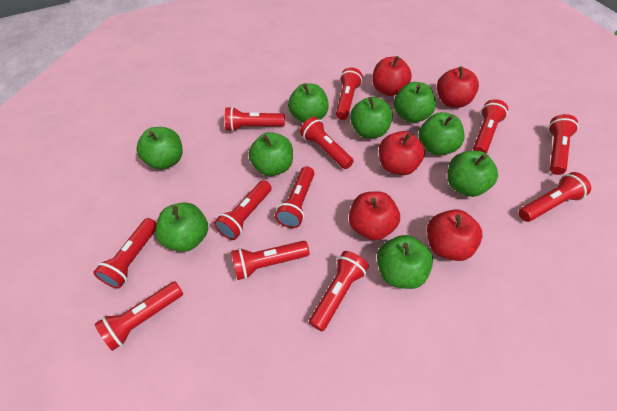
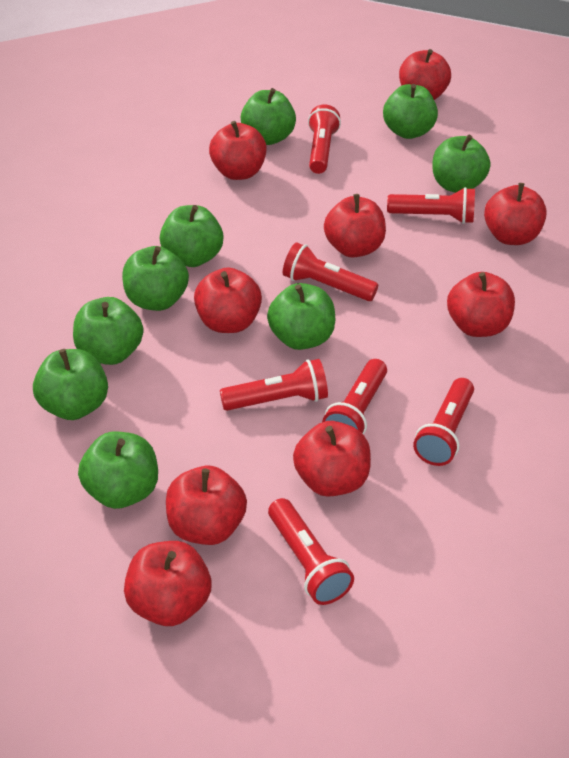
red apple: 5 -> 9
red flashlight: 12 -> 7

